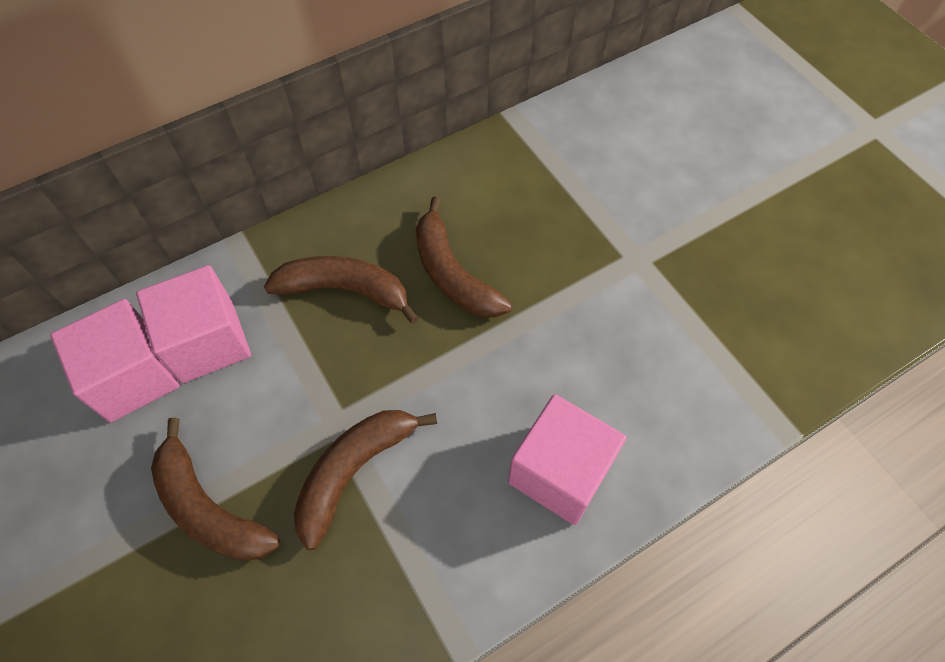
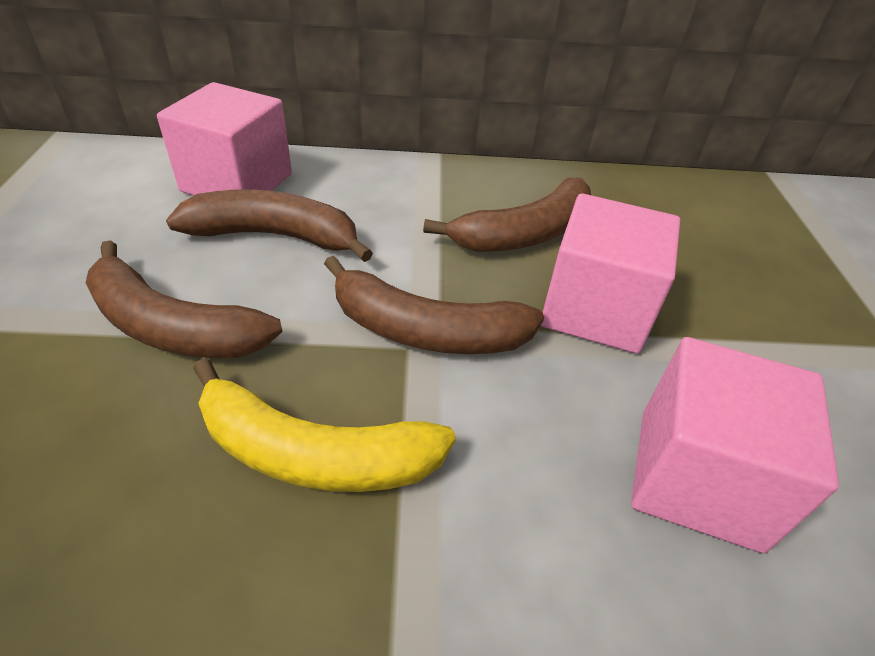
yellow banana: 0 -> 1

